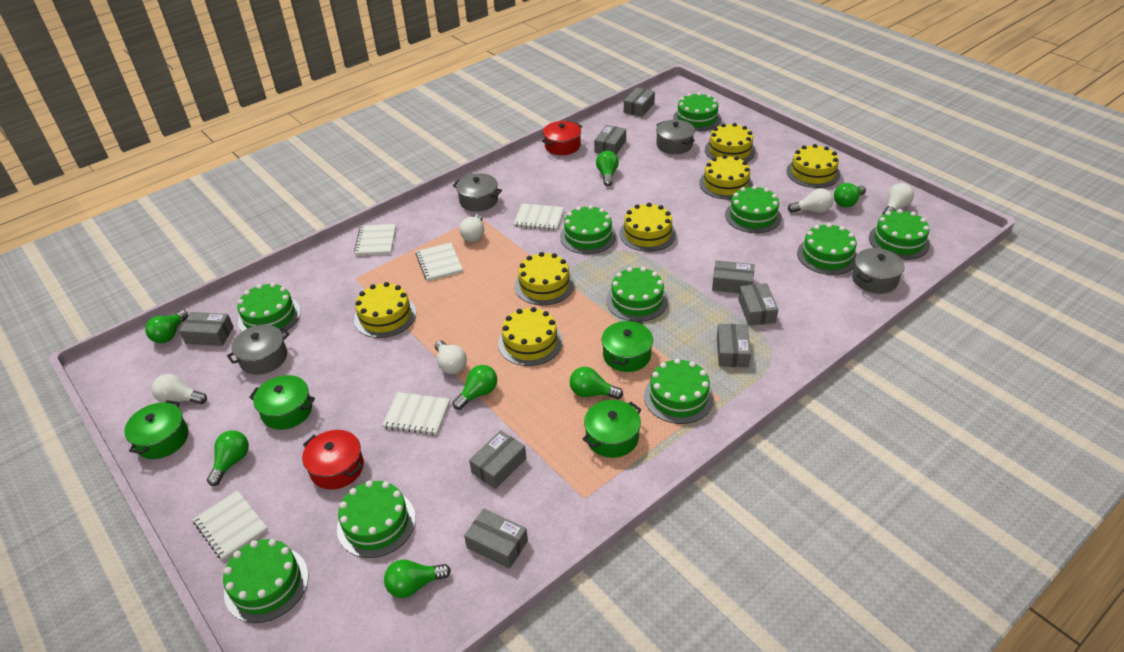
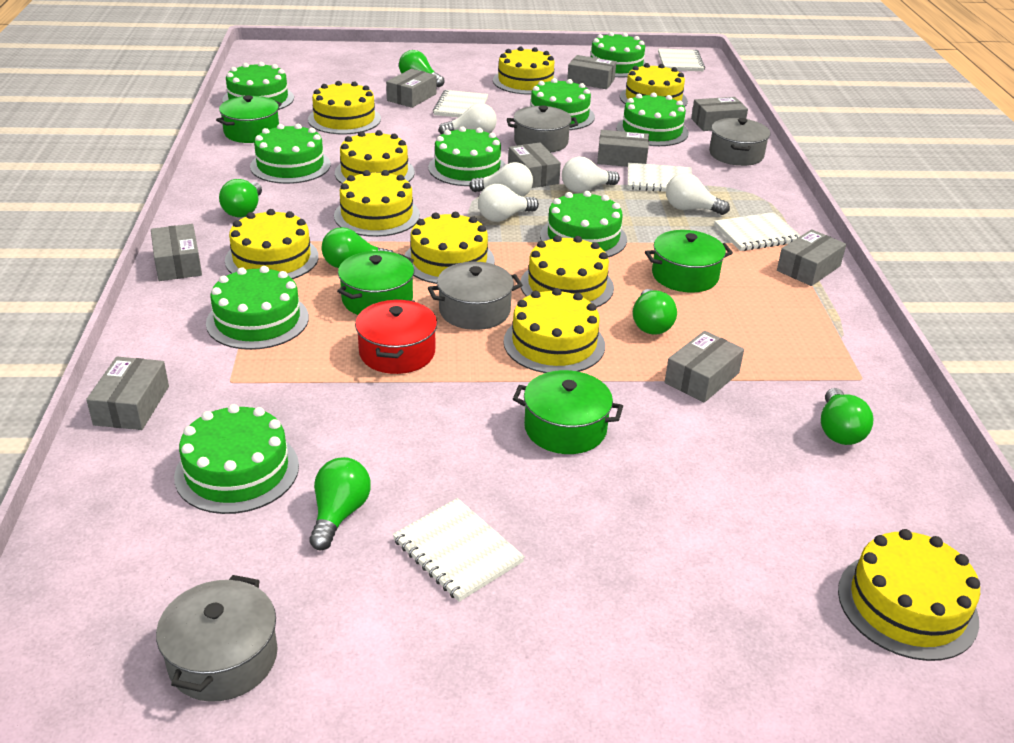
green cake: 10 -> 9
green light bulb: 7 -> 6
grey box: 8 -> 9
red pot: 2 -> 1
yellow cake: 7 -> 10

